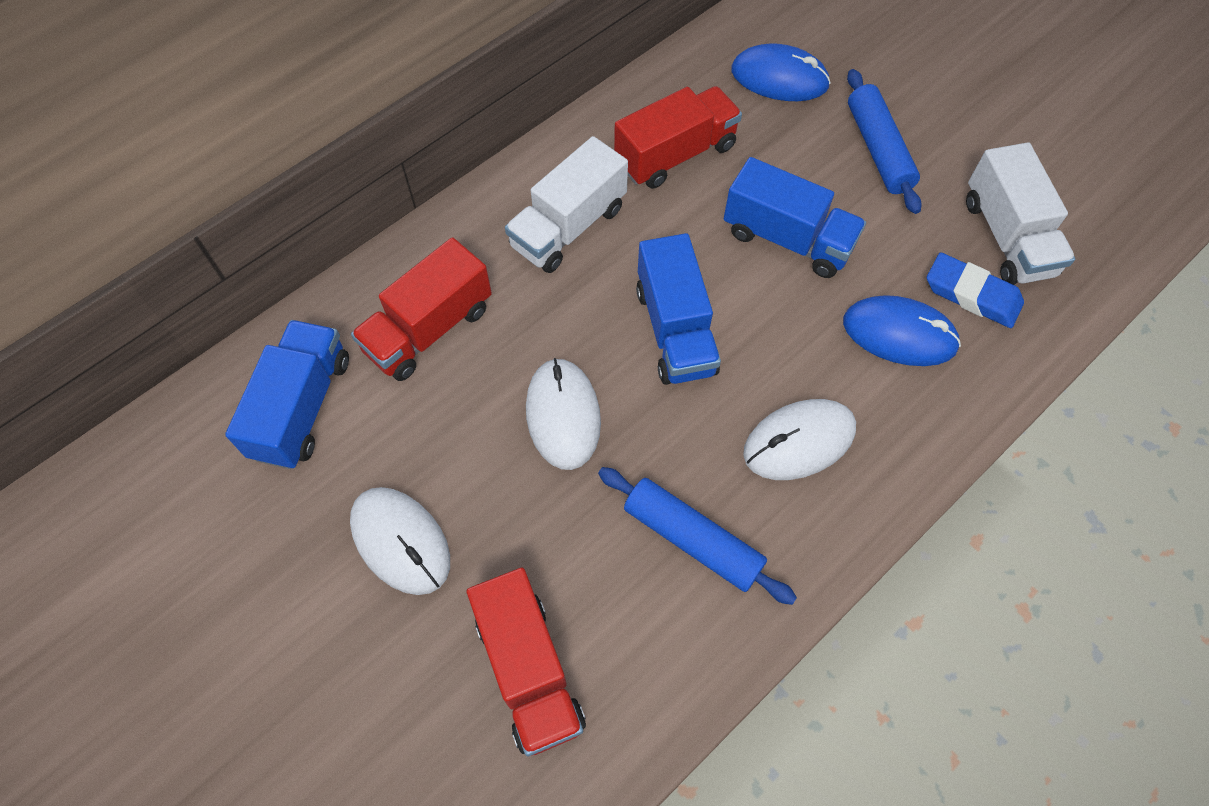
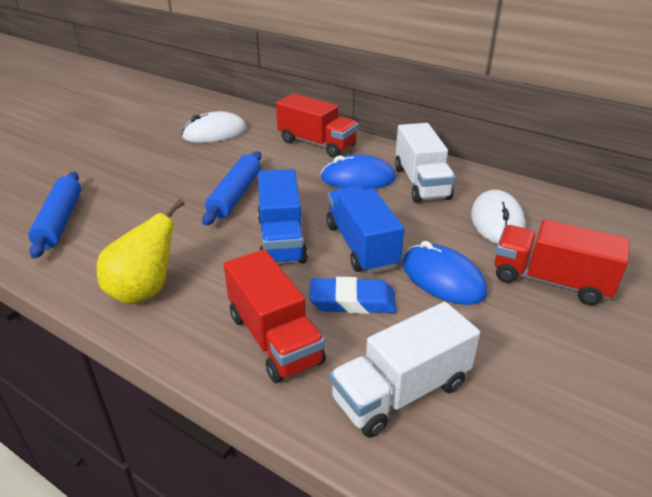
blue truck: 3 -> 2
white mouse: 3 -> 2
yellow pear: 0 -> 1

